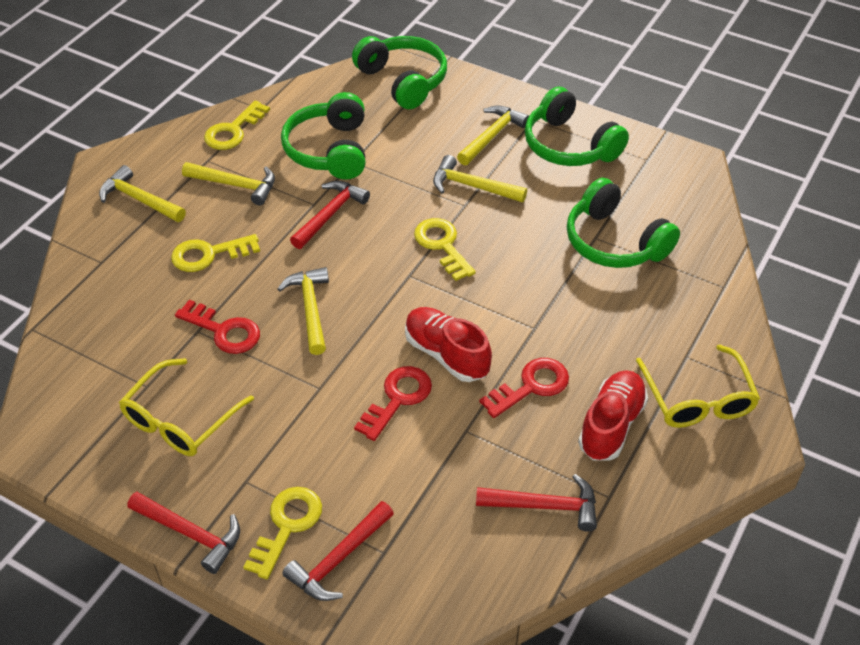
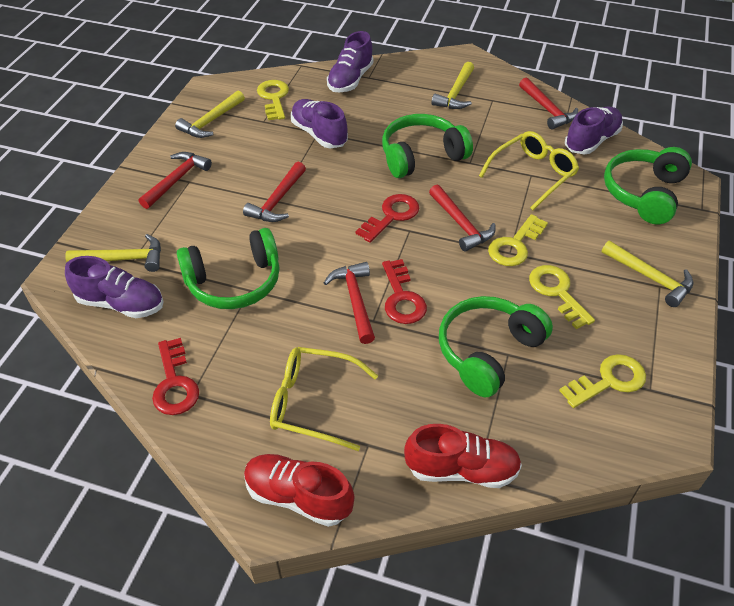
purple shoe: 0 -> 4
red hammer: 4 -> 5
yellow hammer: 5 -> 4

